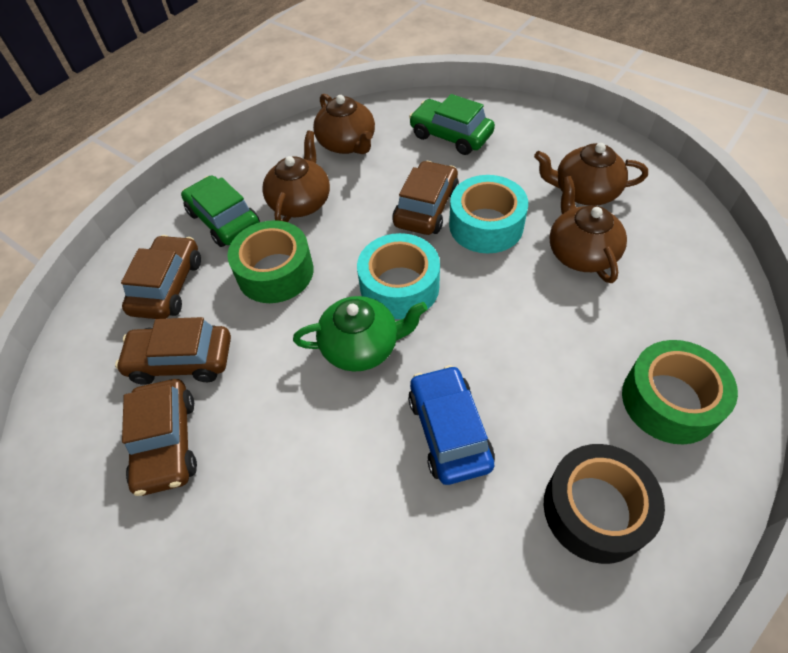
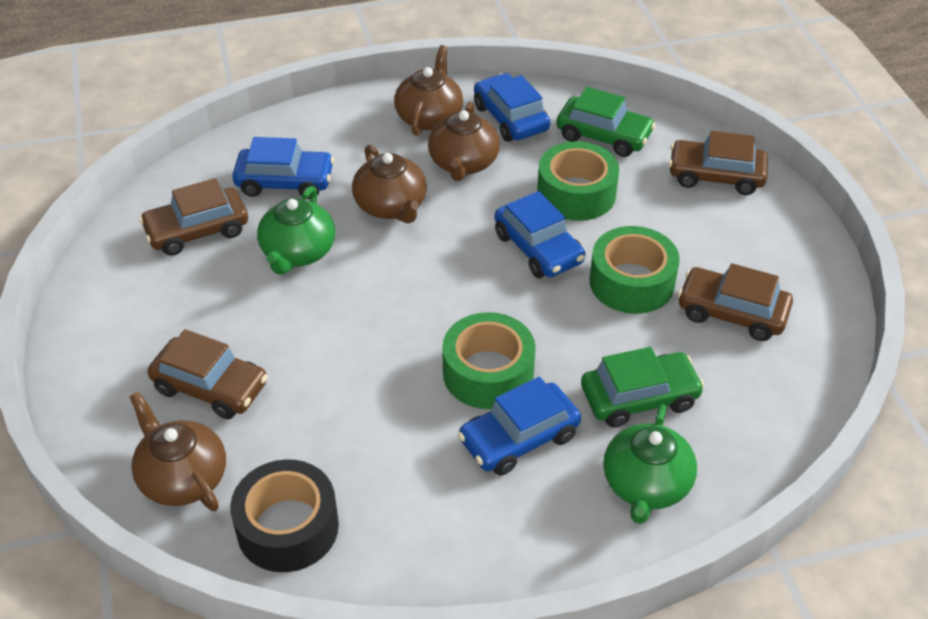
blue car: 1 -> 4
green tape: 2 -> 3
green teapot: 1 -> 2
turquoise tape: 2 -> 0

